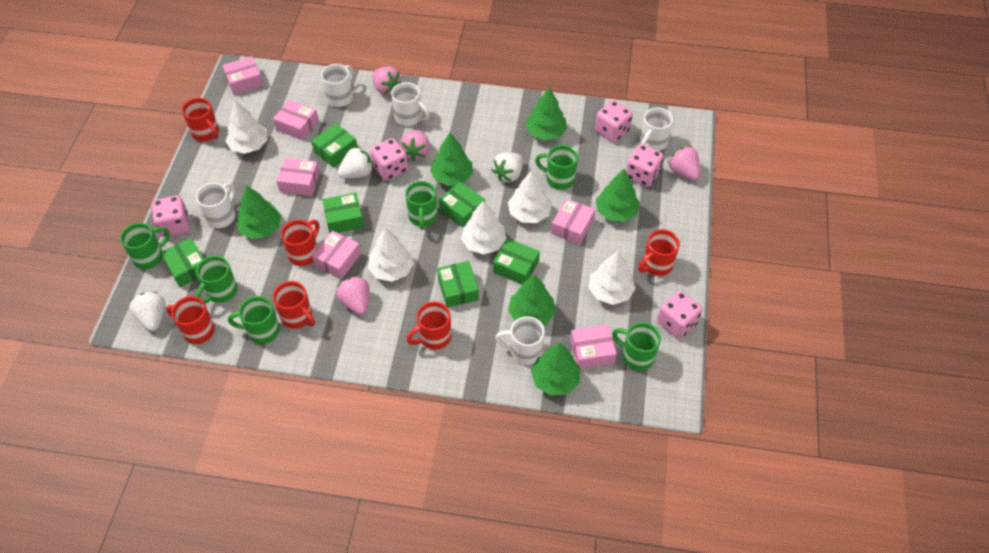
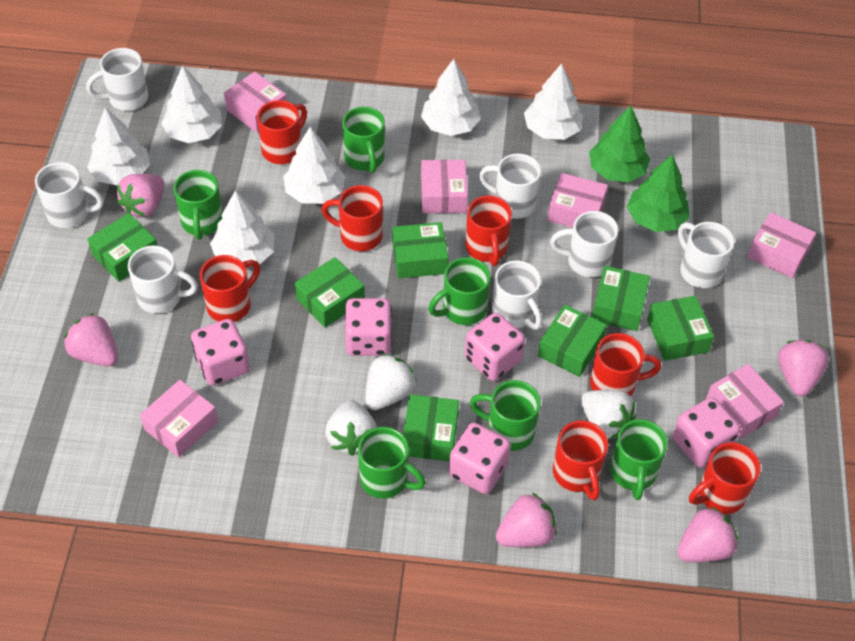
green box: 6 -> 7
green tree: 6 -> 2
pink strawberry: 4 -> 5
red mug: 6 -> 7
white mug: 5 -> 7
white tree: 5 -> 6

